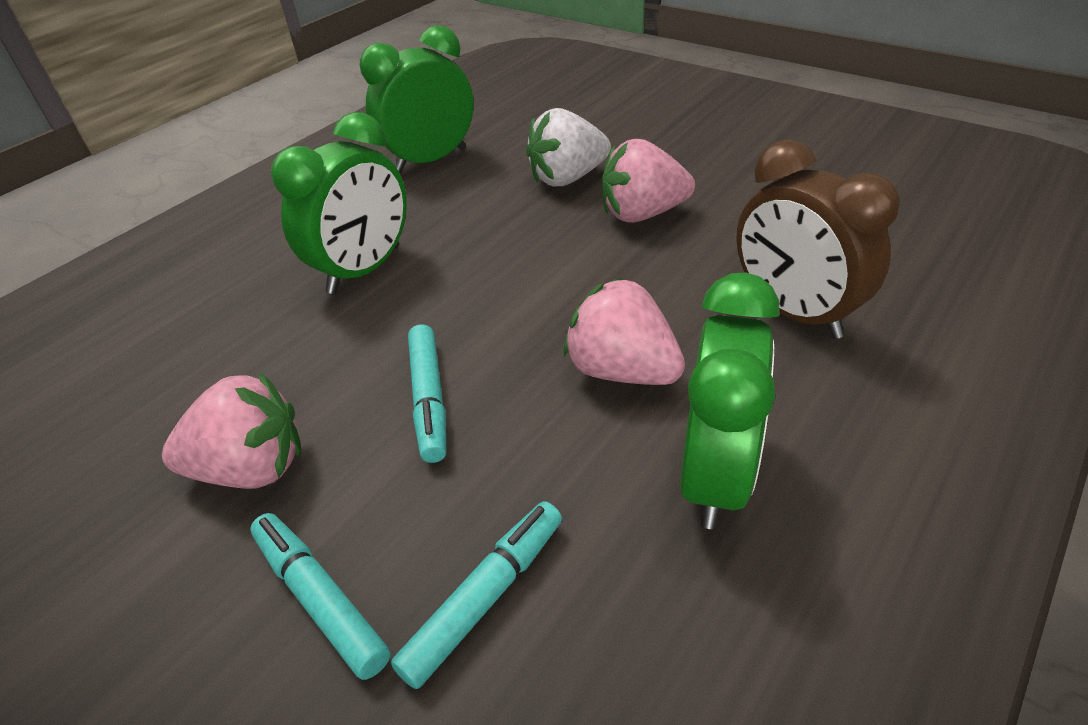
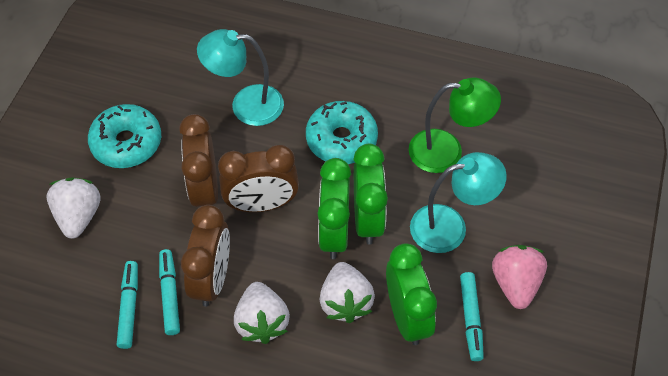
brown clock: 1 -> 3
green lamp: 0 -> 1
pink strawberry: 3 -> 1
turquoise donut: 0 -> 2
turquoise lamp: 0 -> 2
white strawberry: 1 -> 3

